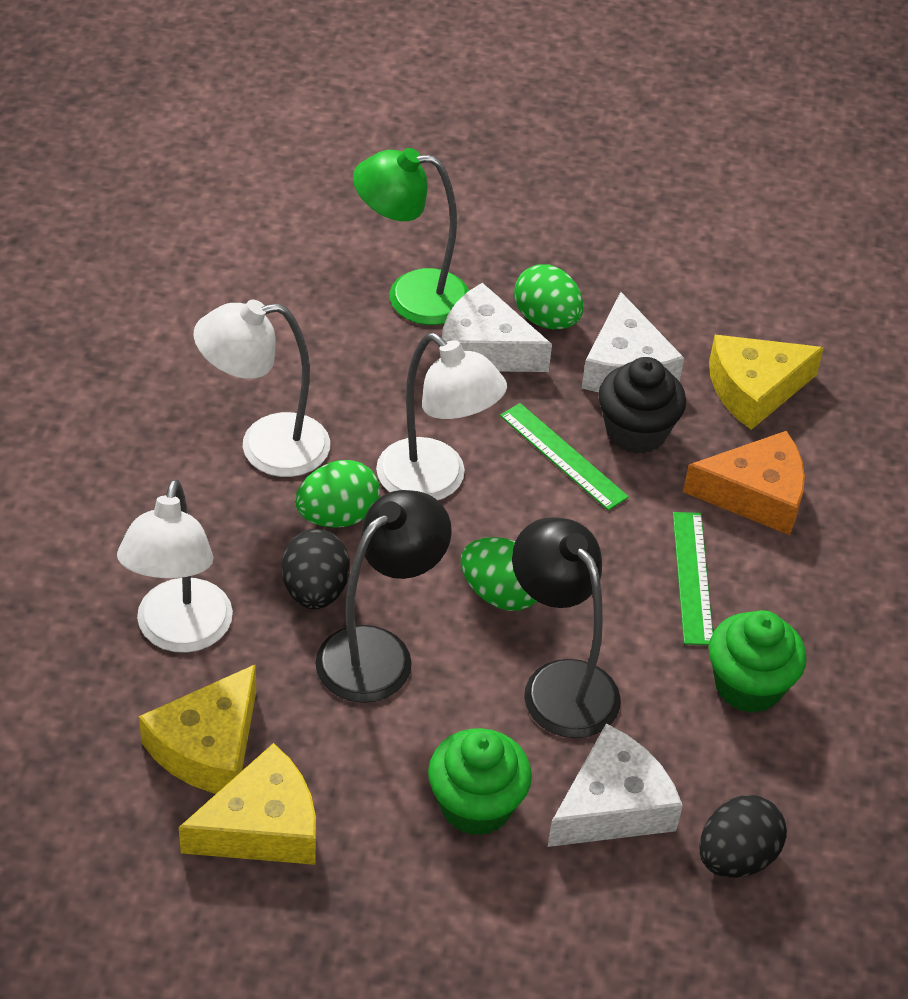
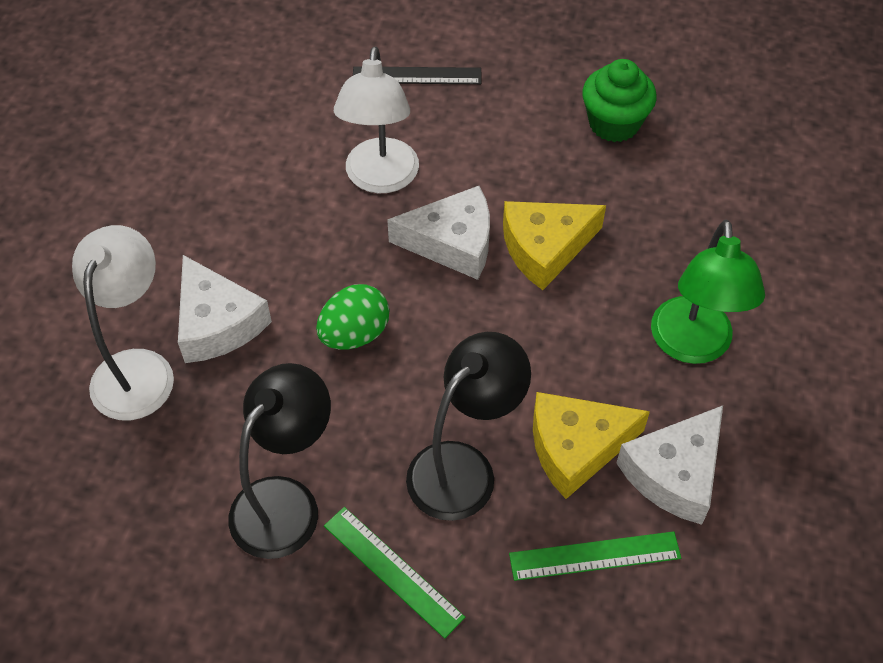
black cupcake: 1 -> 0
black egg: 2 -> 0
black ruler: 0 -> 1
green cupcake: 2 -> 1
green egg: 3 -> 1
orange cheese: 1 -> 0
white lamp: 3 -> 2
yellow cheese: 3 -> 2

